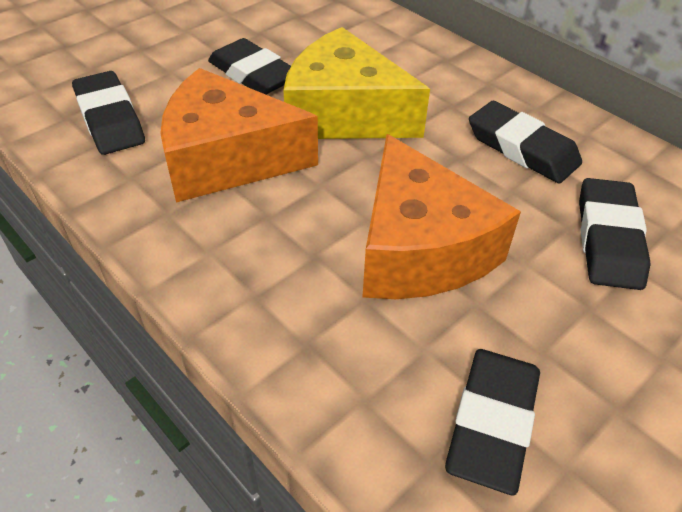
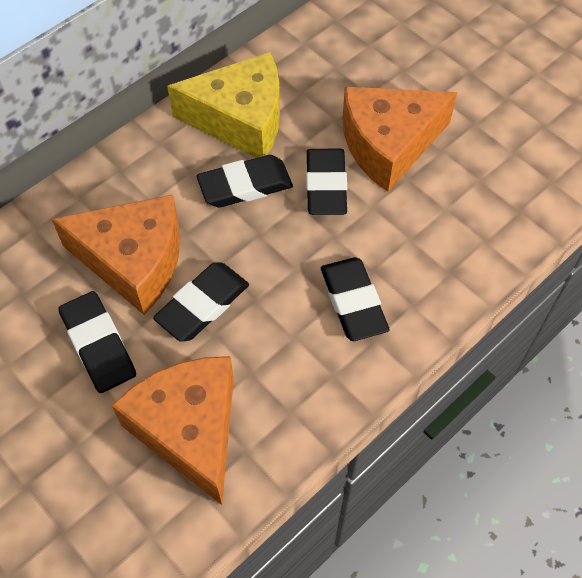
orange cheese: 2 -> 3

